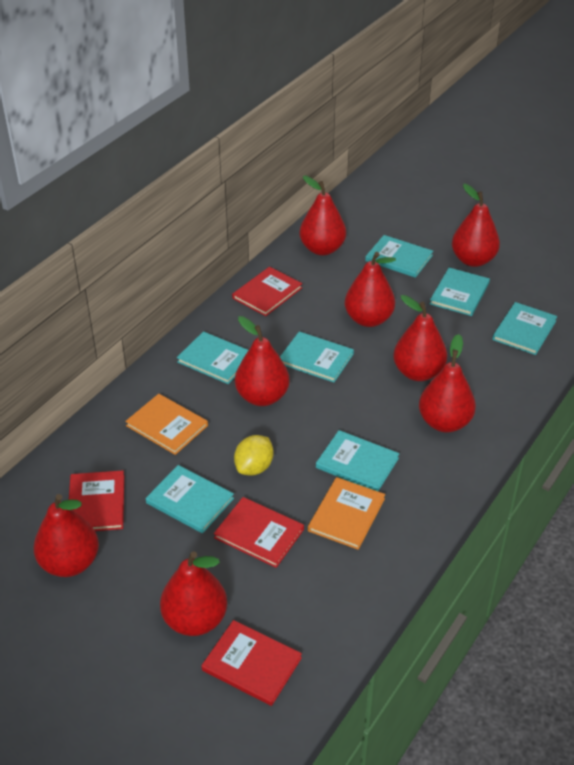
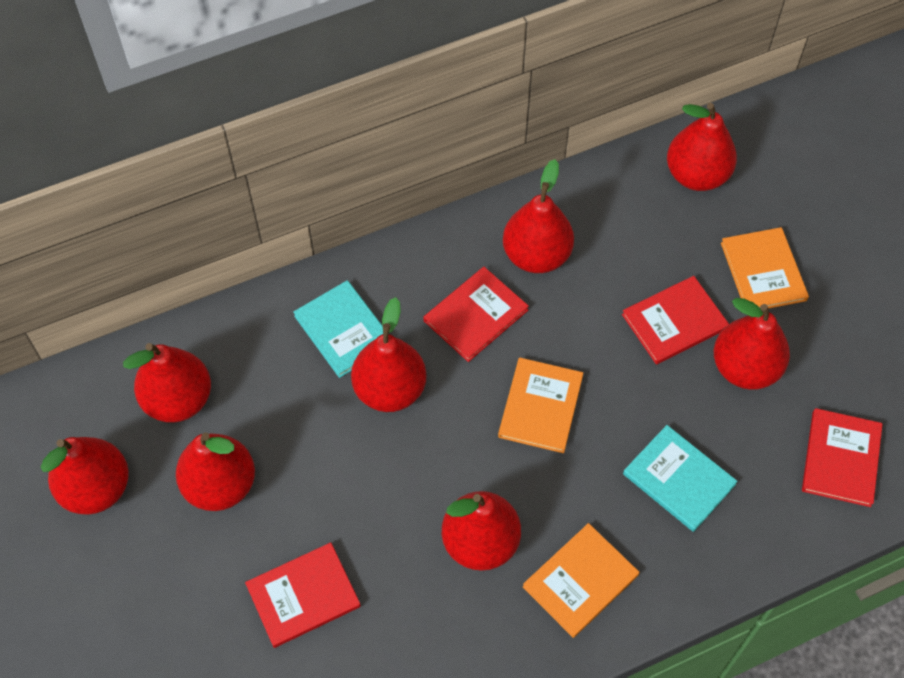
orange book: 2 -> 3
turquoise book: 7 -> 2
yellow lemon: 1 -> 0

